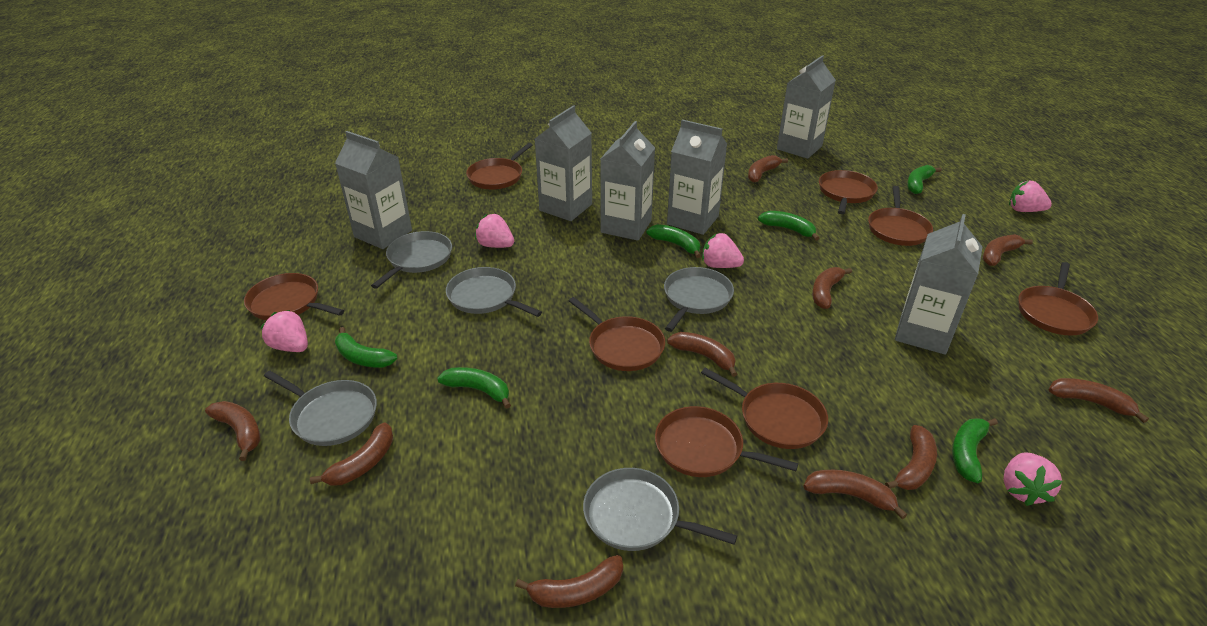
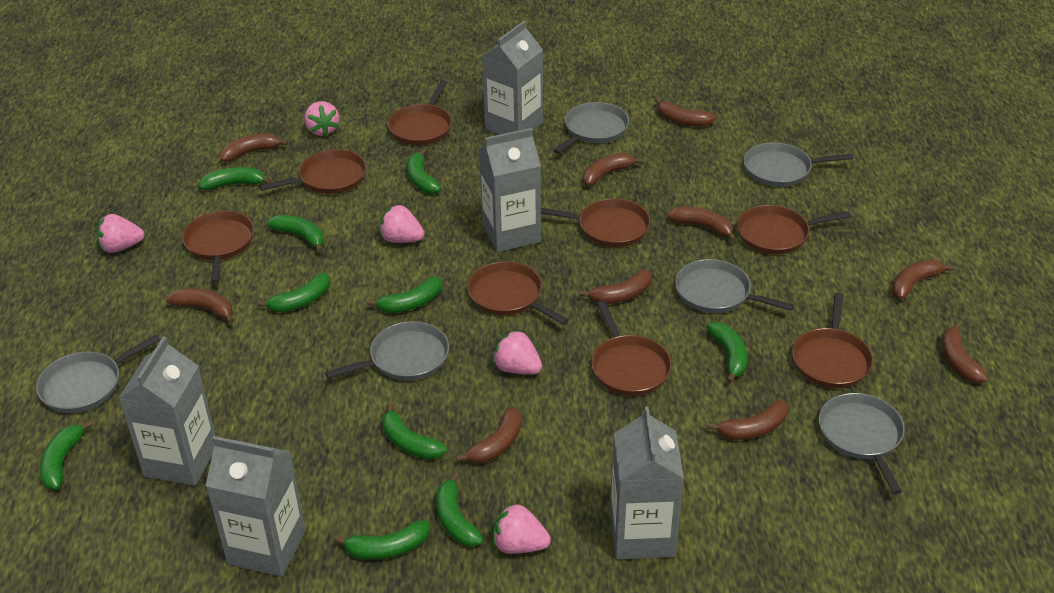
green banana: 6 -> 10
grey carton: 6 -> 5
grey pan: 5 -> 6

